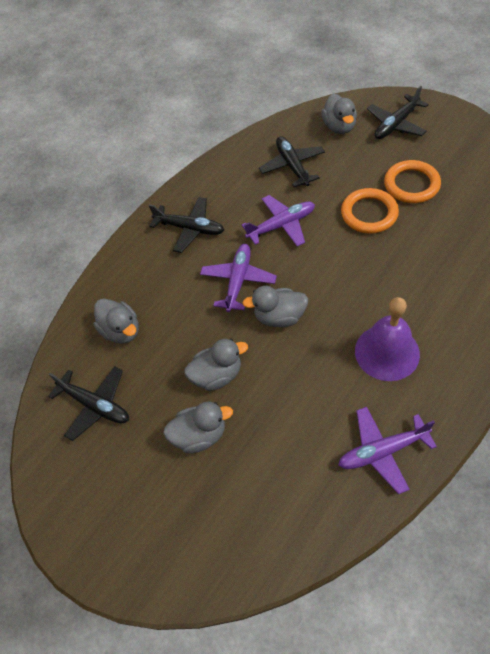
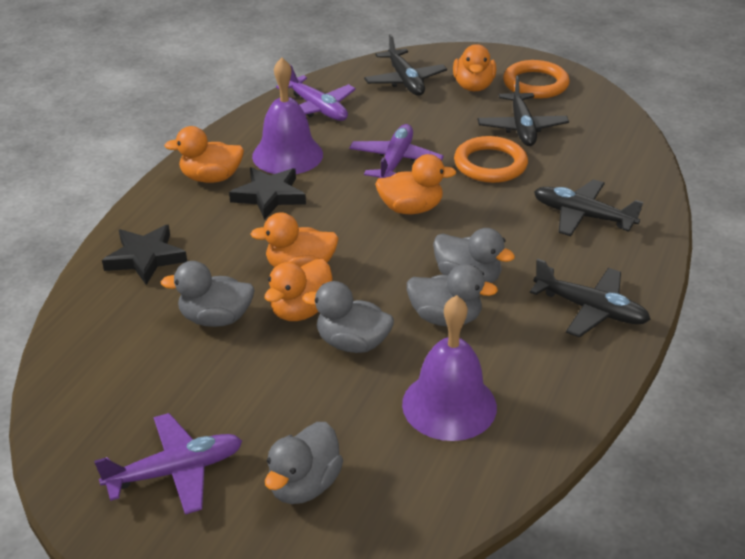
black star: 0 -> 2
orange duck: 0 -> 5
purple bell: 1 -> 2

